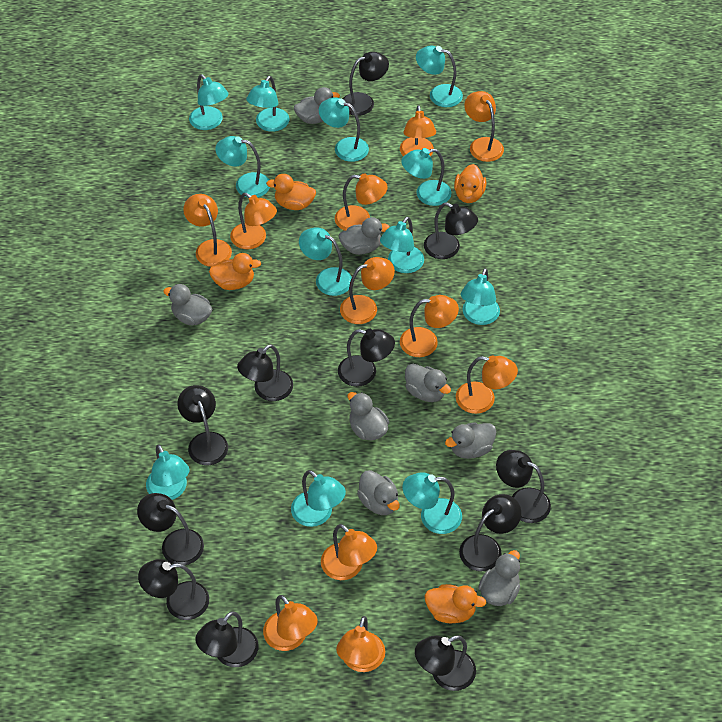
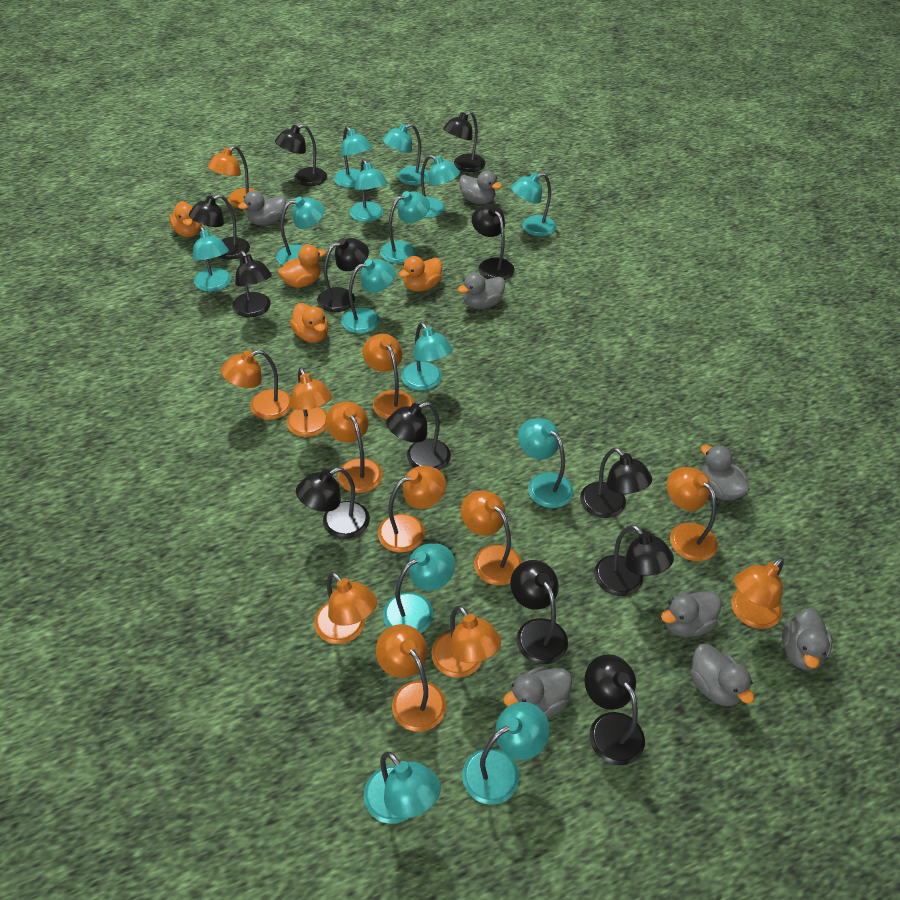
black lamp: 11 -> 12
orange lamp: 11 -> 12
turquoise lamp: 12 -> 14

